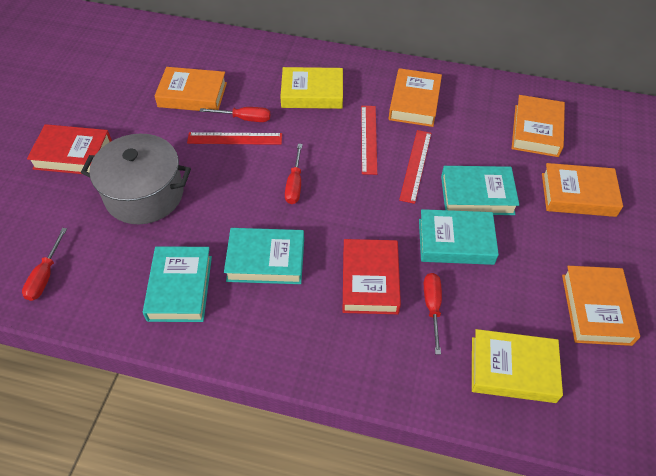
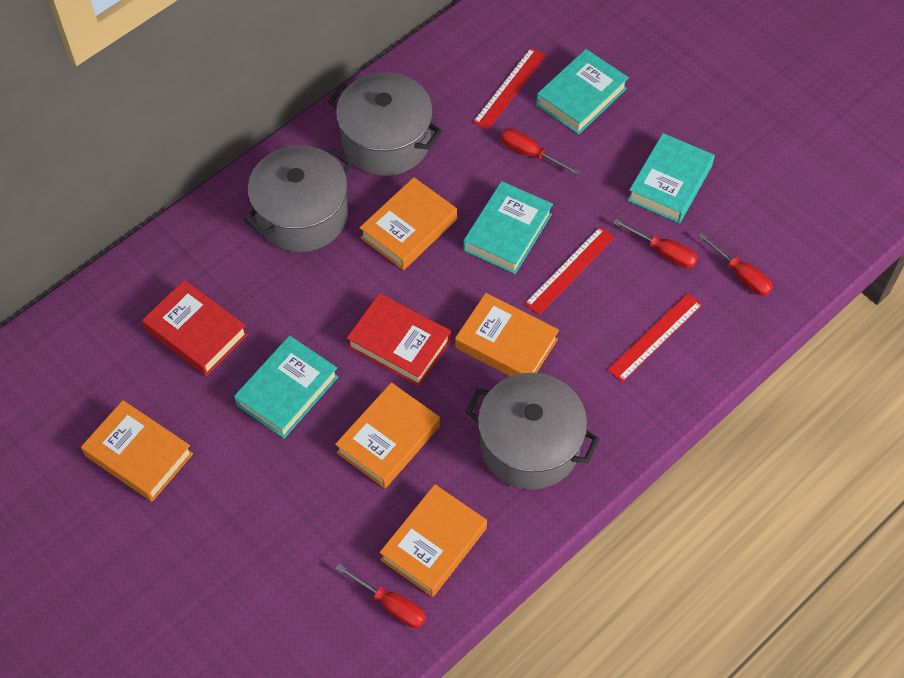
grey pot: 1 -> 3
yellow book: 2 -> 0

